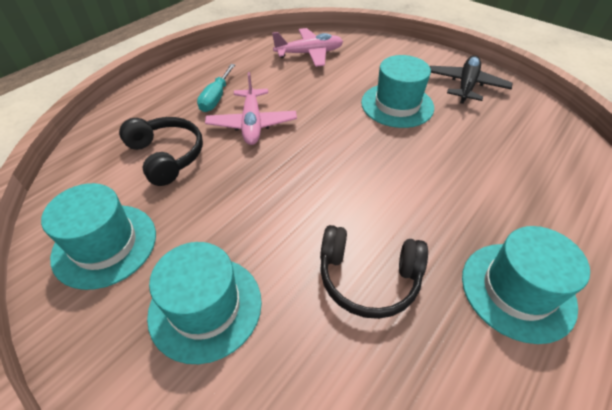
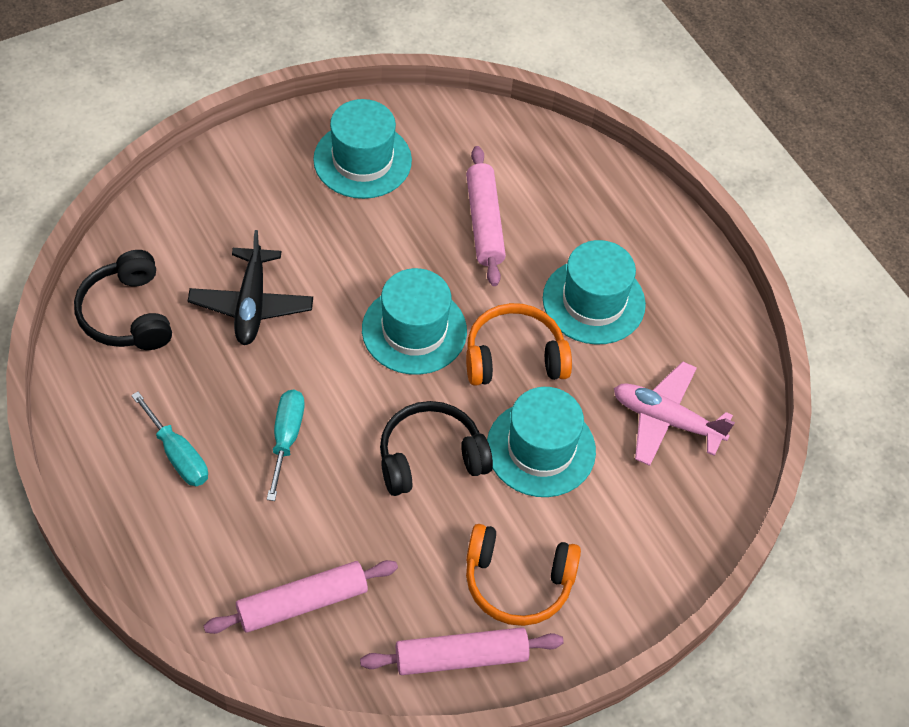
orange headphones: 0 -> 2
pink plane: 2 -> 1
pink rolling pin: 0 -> 3
turquoise screwdriver: 1 -> 2

